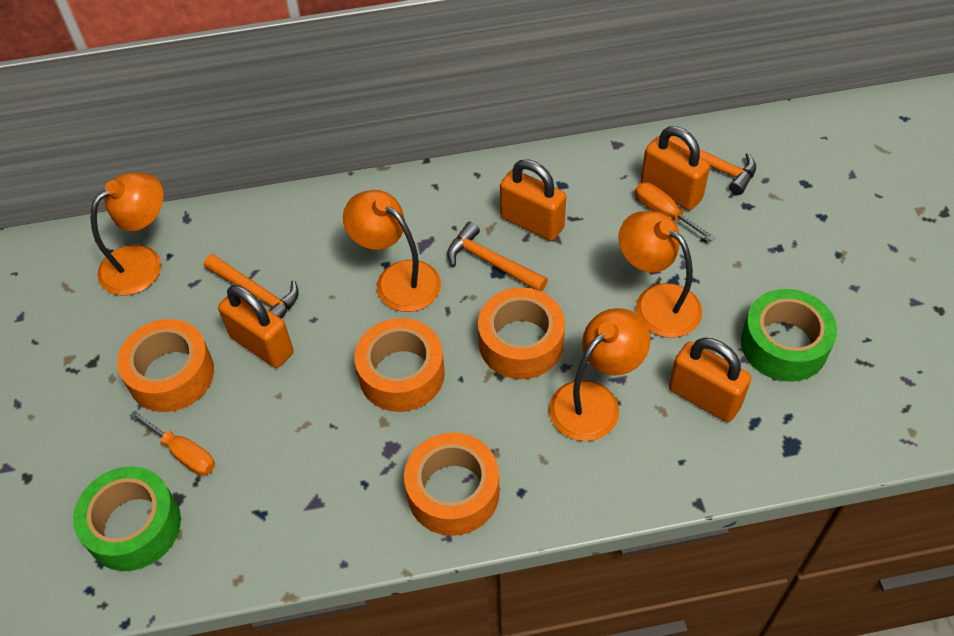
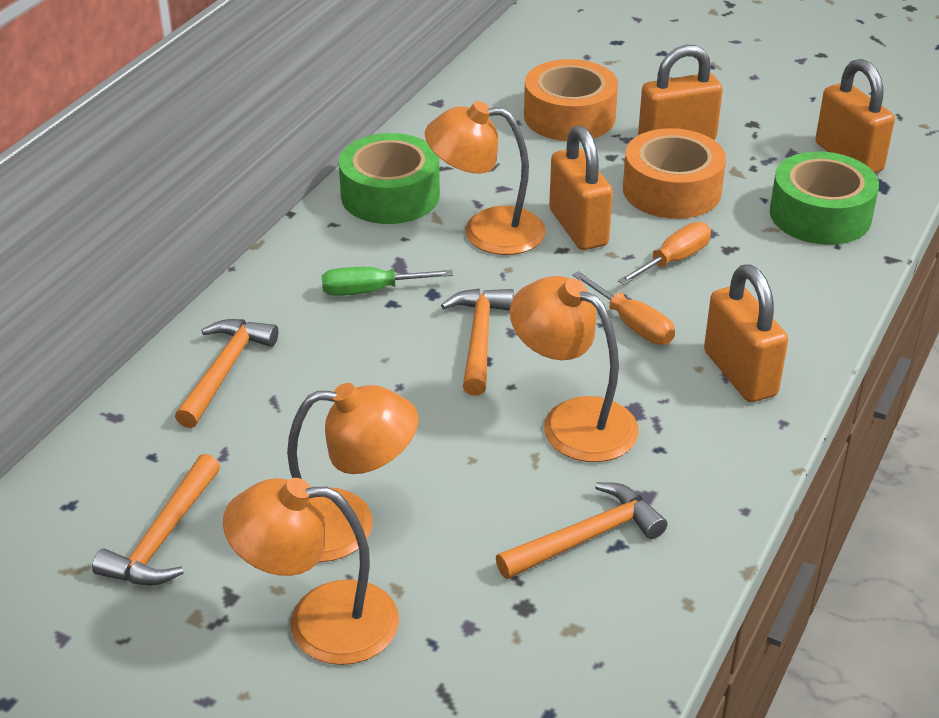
green screwdriver: 0 -> 1
orange hammer: 3 -> 4
orange tape: 4 -> 2

